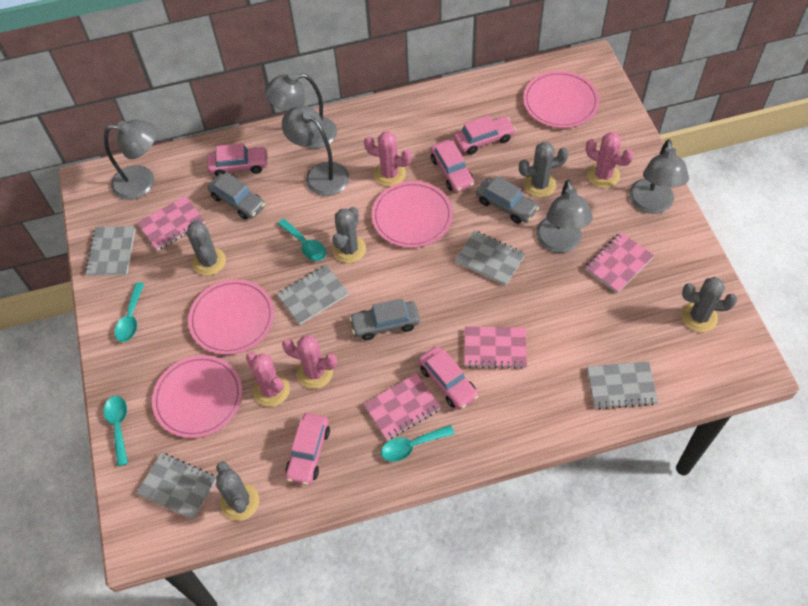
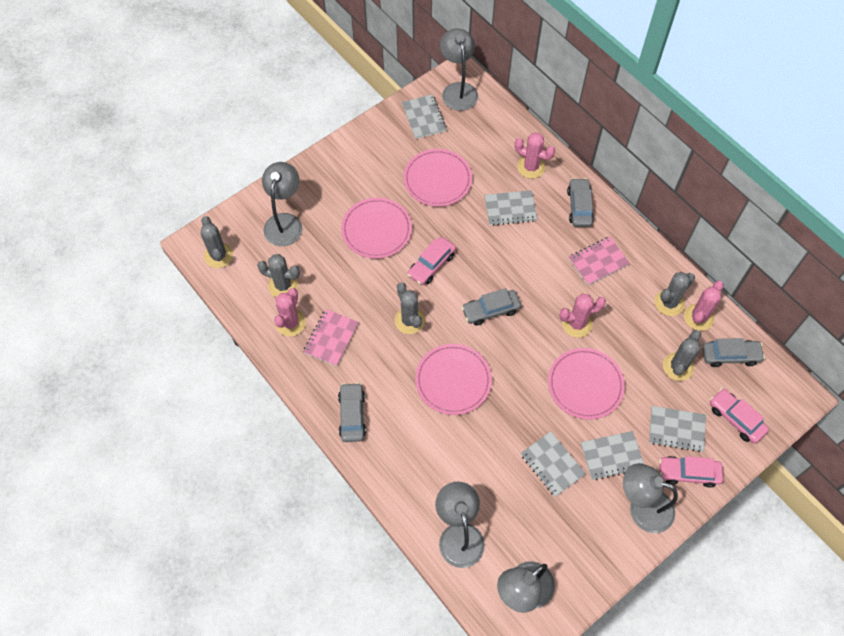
grey car: 3 -> 4
pink car: 5 -> 3
pink notebook: 4 -> 2
turquoise spoon: 4 -> 0

